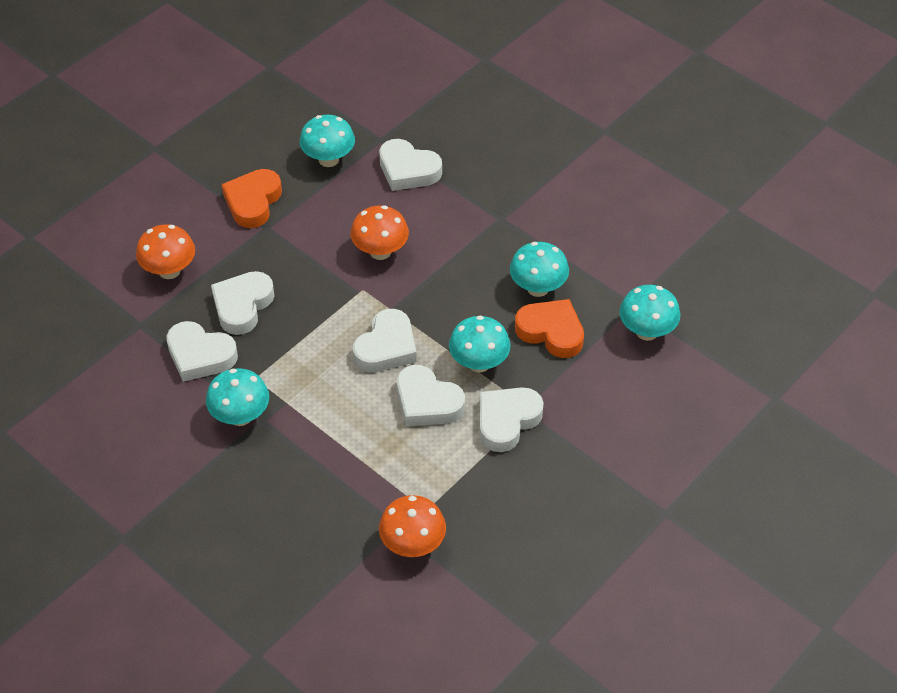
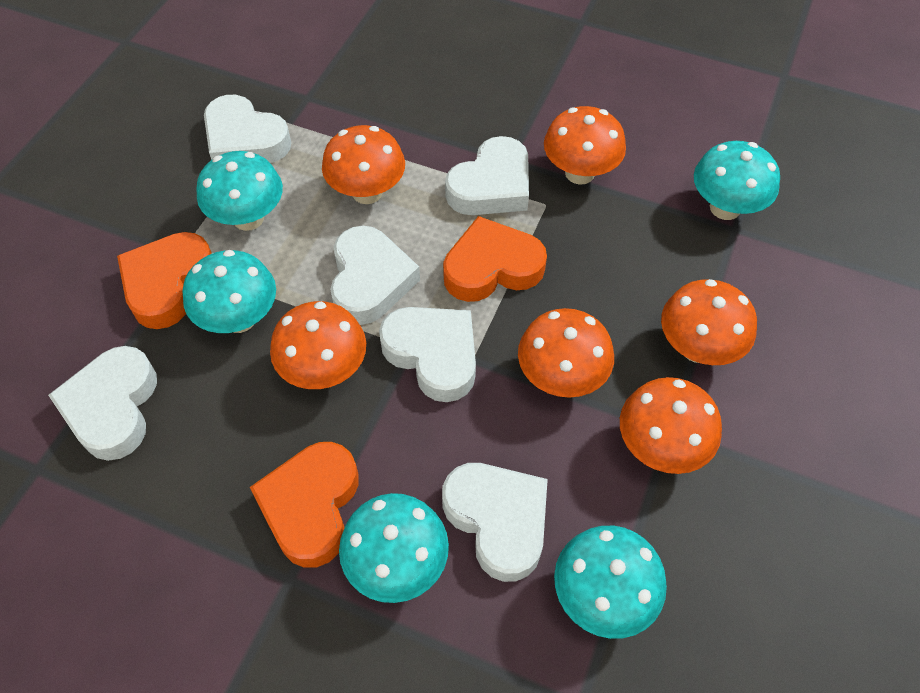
orange heart: 2 -> 3
orange mushroom: 3 -> 6

